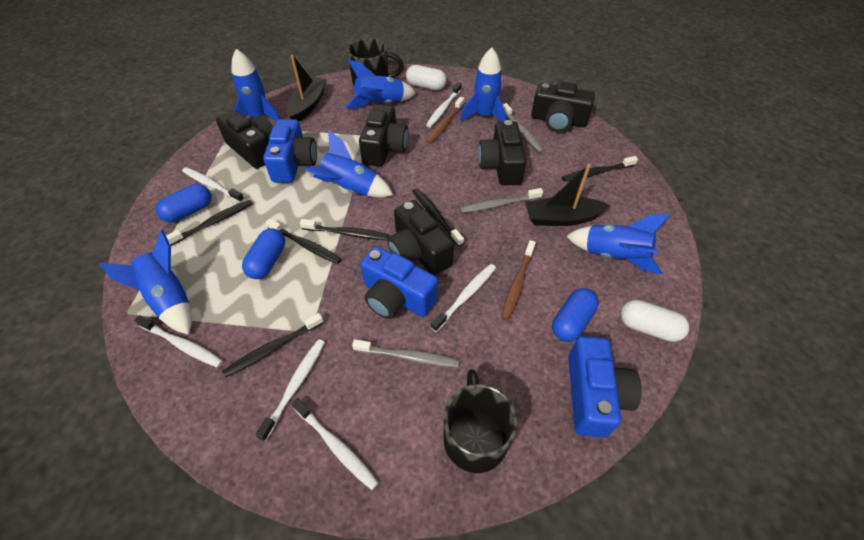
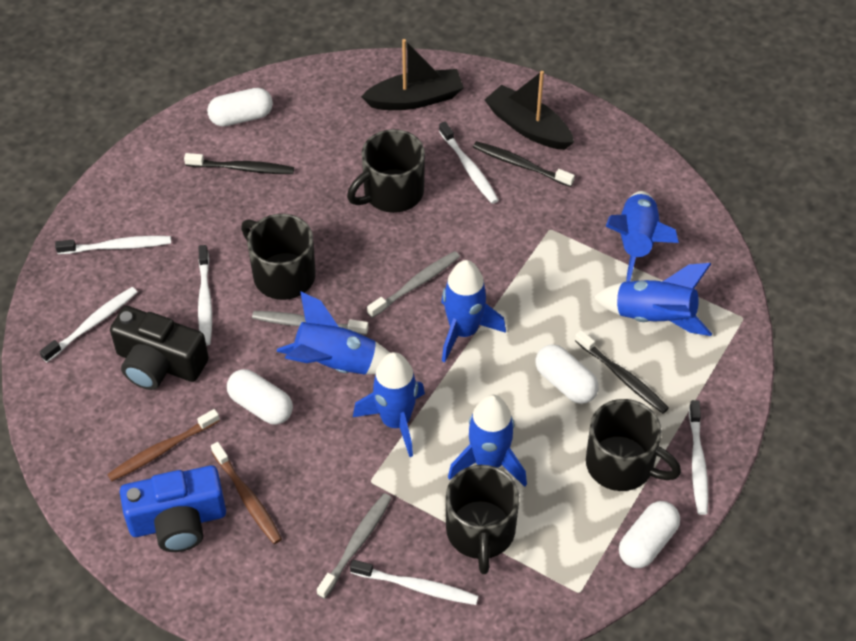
black camera: 5 -> 1
black mug: 2 -> 4
black toothbrush: 6 -> 3
blue camera: 3 -> 1
blue capsule: 3 -> 0
white capsule: 2 -> 4

